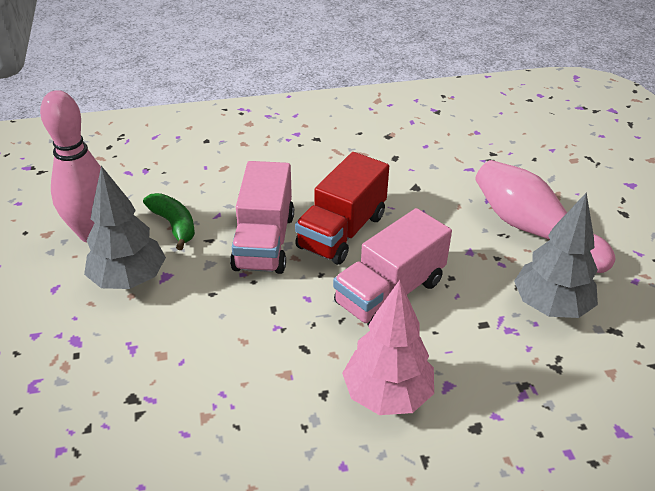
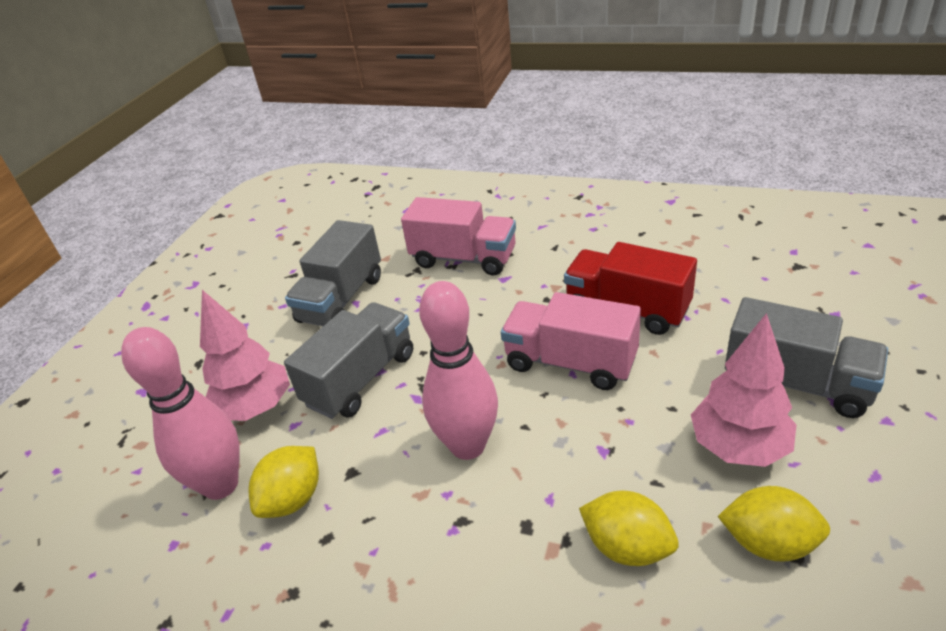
green banana: 1 -> 0
grey tree: 2 -> 0
grey truck: 0 -> 3
pink tree: 1 -> 2
yellow lemon: 0 -> 3

